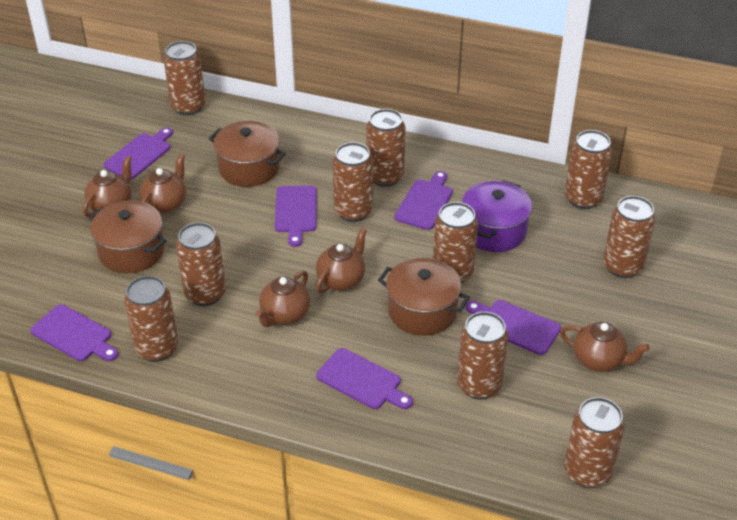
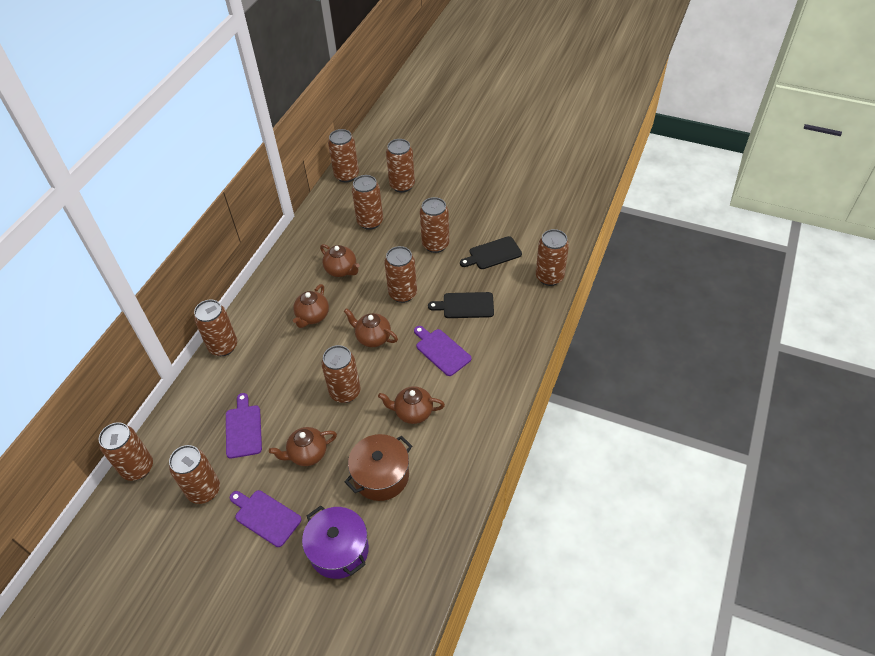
black cutting board: 0 -> 2
brown pot: 3 -> 1
purple cutting board: 6 -> 3

